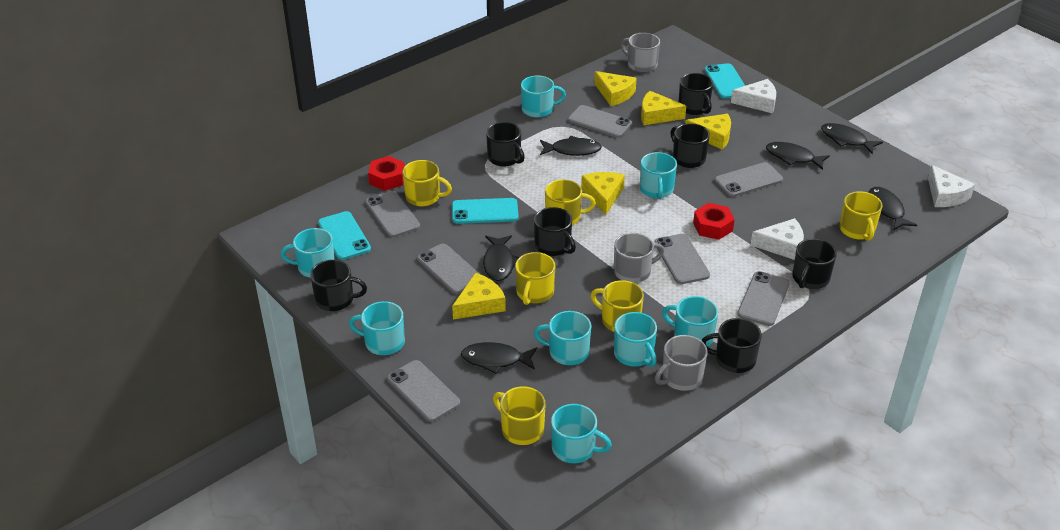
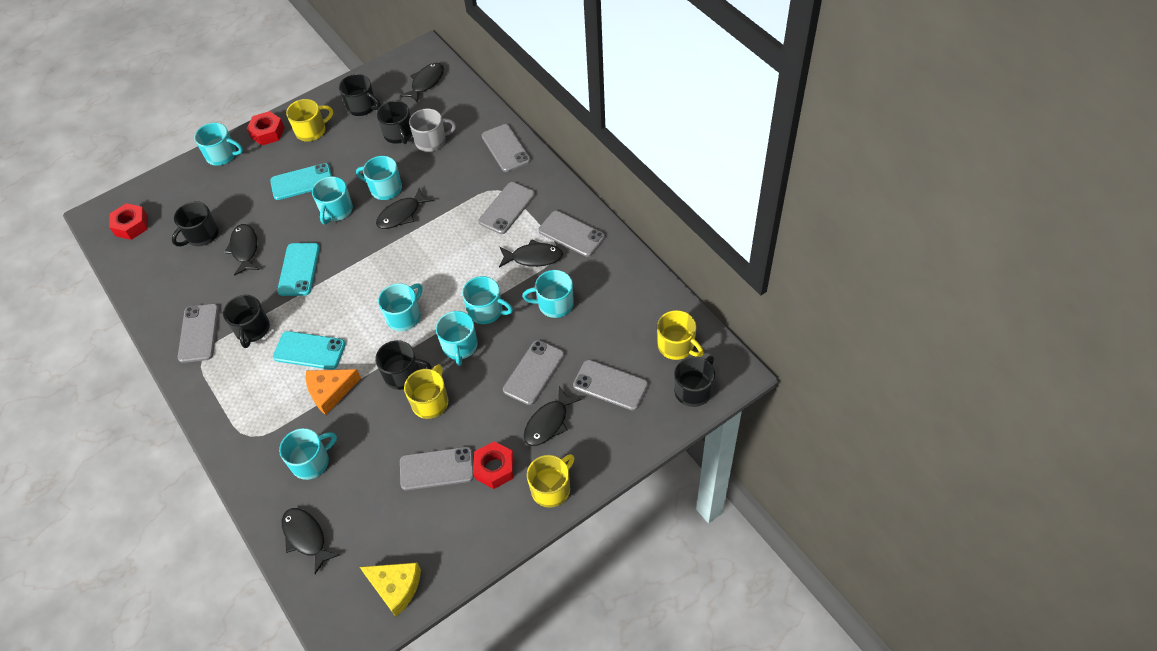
black mug: 7 -> 6
grey mug: 3 -> 1
orange cheese: 0 -> 1
red nut: 2 -> 3
white cheese: 3 -> 0
yellow cheese: 5 -> 1
yellow mug: 6 -> 4

